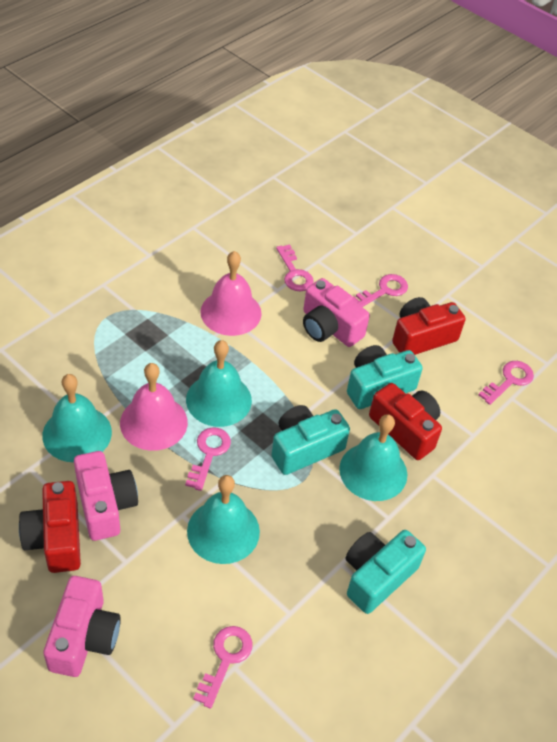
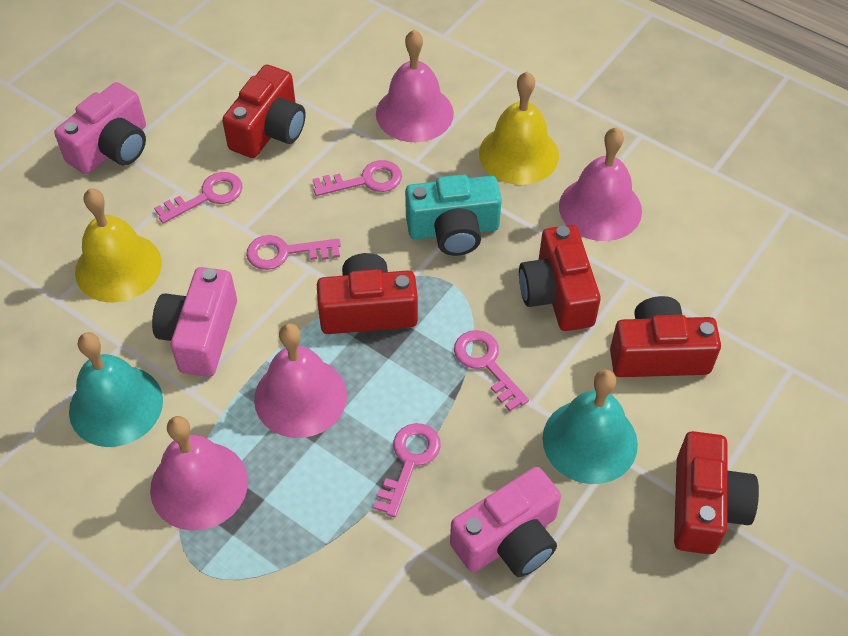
pink bell: 2 -> 4
red camera: 3 -> 5
turquoise bell: 4 -> 2
turquoise camera: 3 -> 1
yellow bell: 0 -> 2

